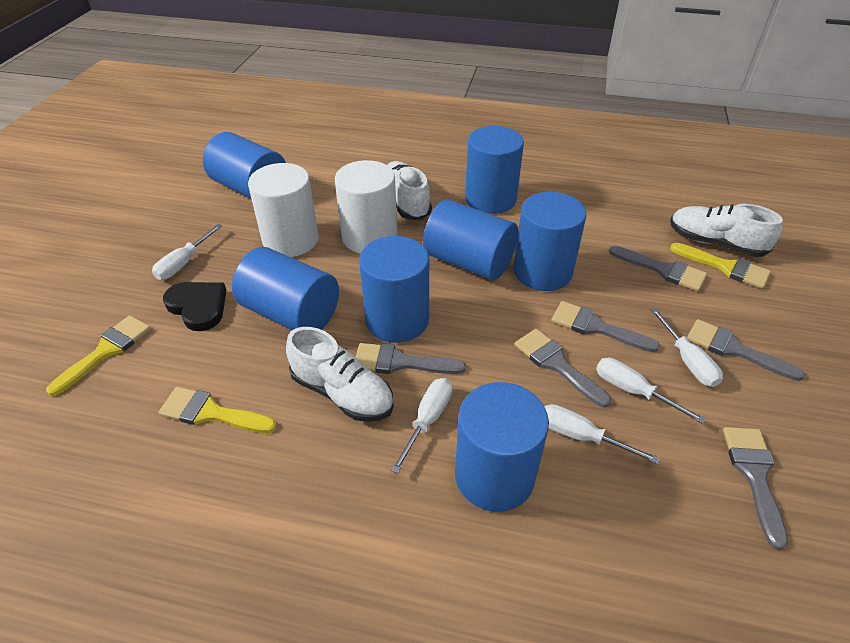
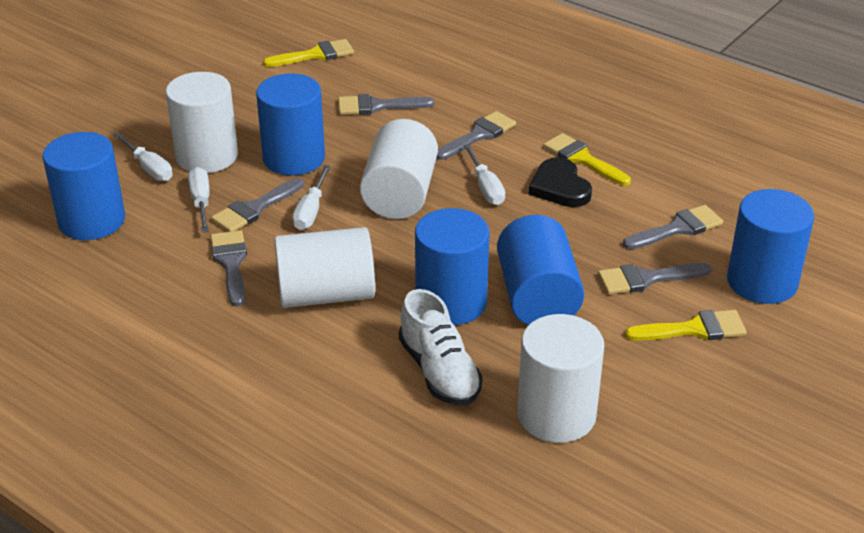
blue cylinder: 7 -> 5
white cylinder: 2 -> 4
white screwdriver: 5 -> 4
white shoe: 3 -> 1

